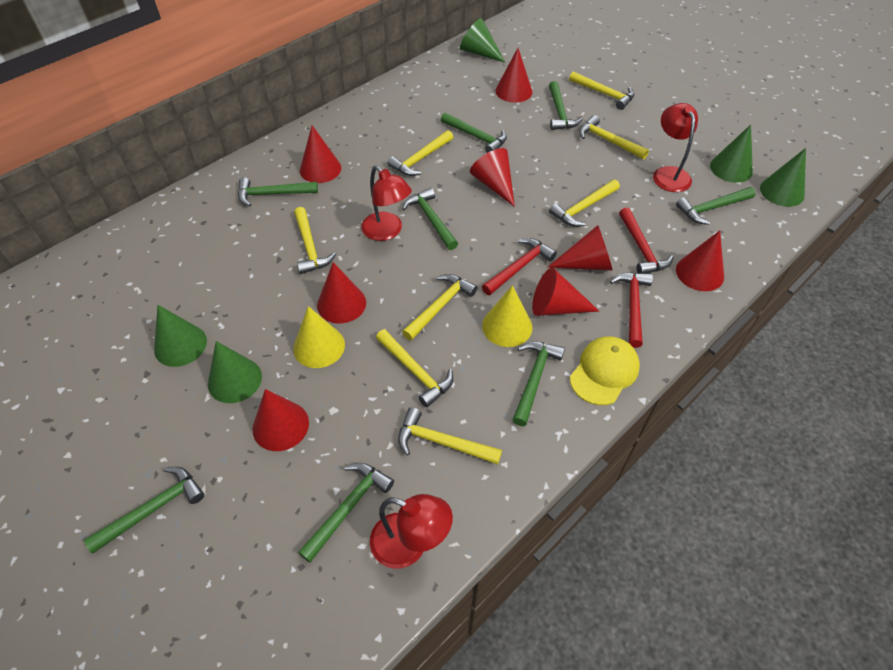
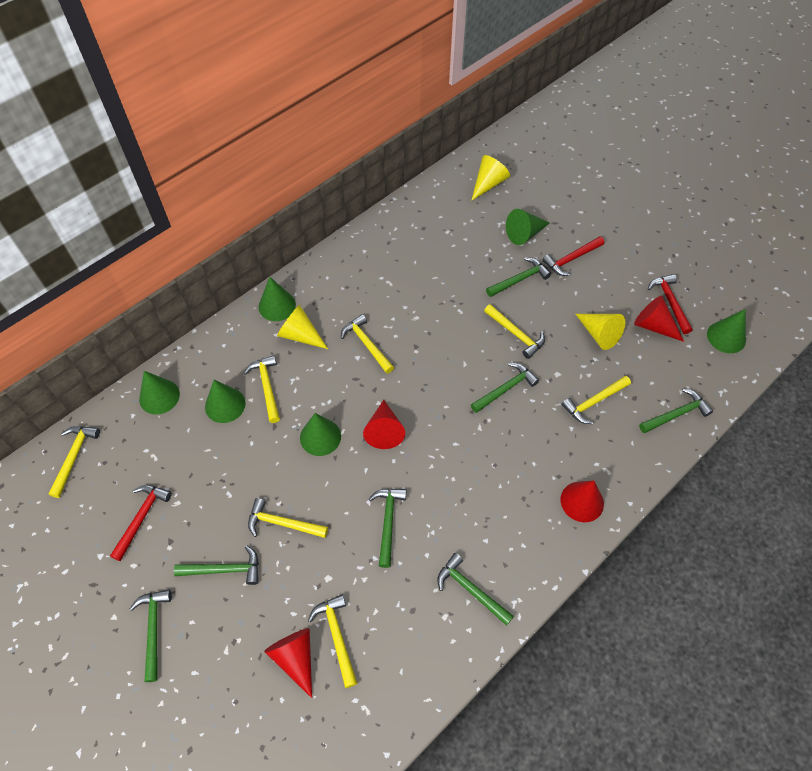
green cone: 5 -> 6
green hammer: 8 -> 7
red cone: 8 -> 4
red lamp: 3 -> 0
yellow cap: 1 -> 0
yellow cone: 2 -> 3
yellow hammer: 8 -> 7

